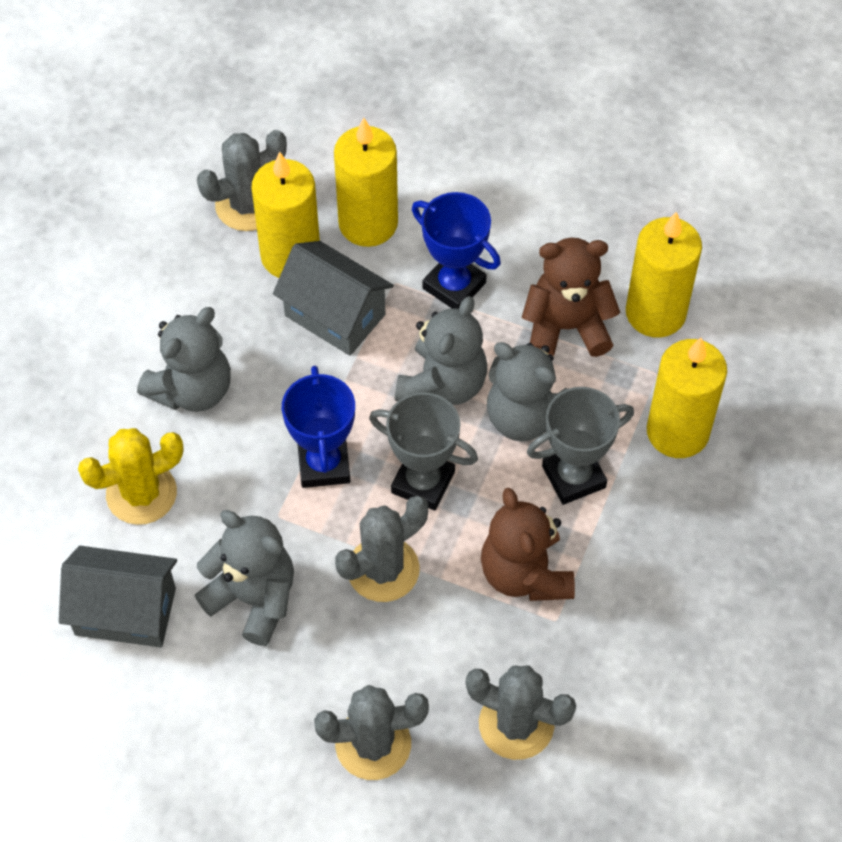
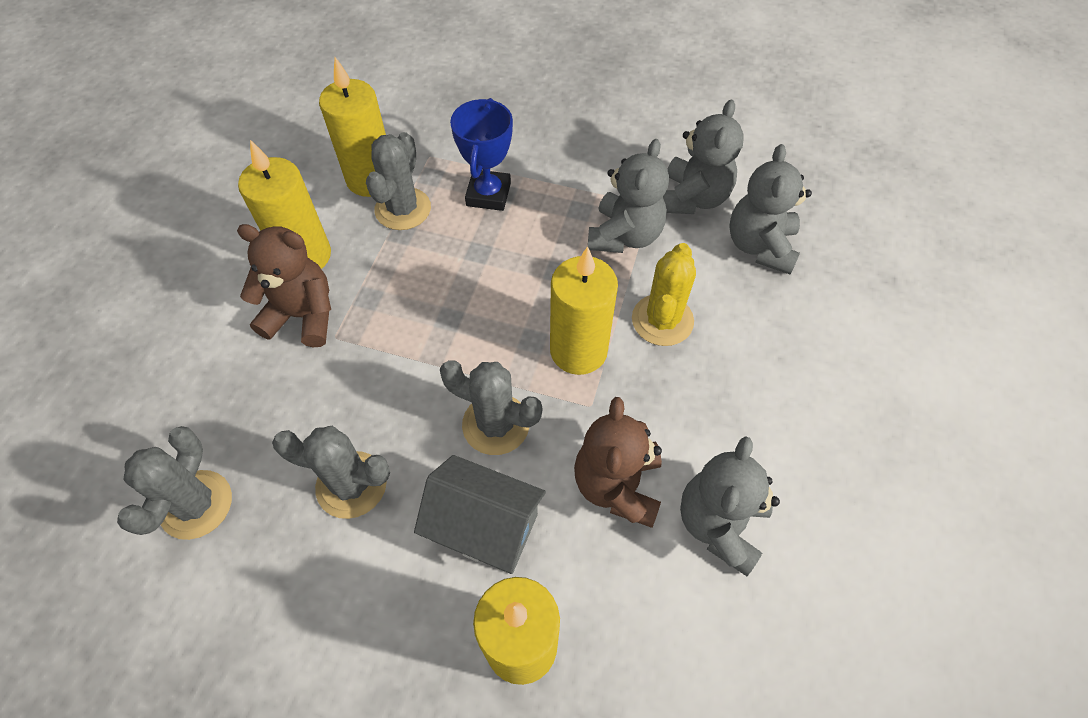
blue trophy: 2 -> 1
grey house: 2 -> 1
grey trophy: 2 -> 0

